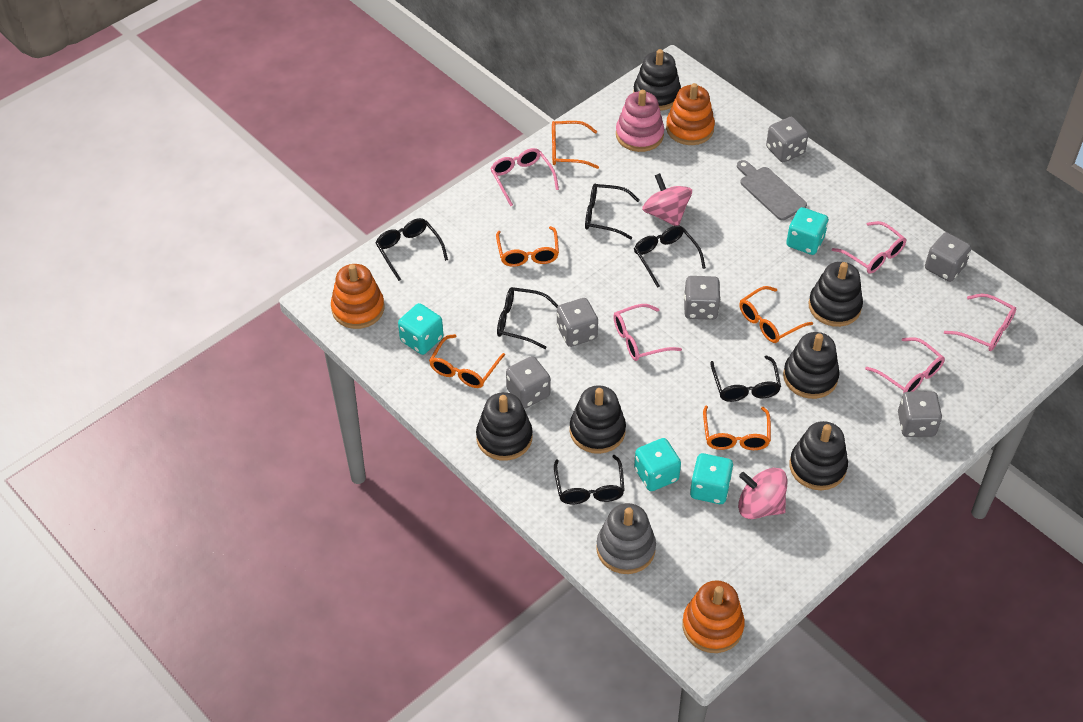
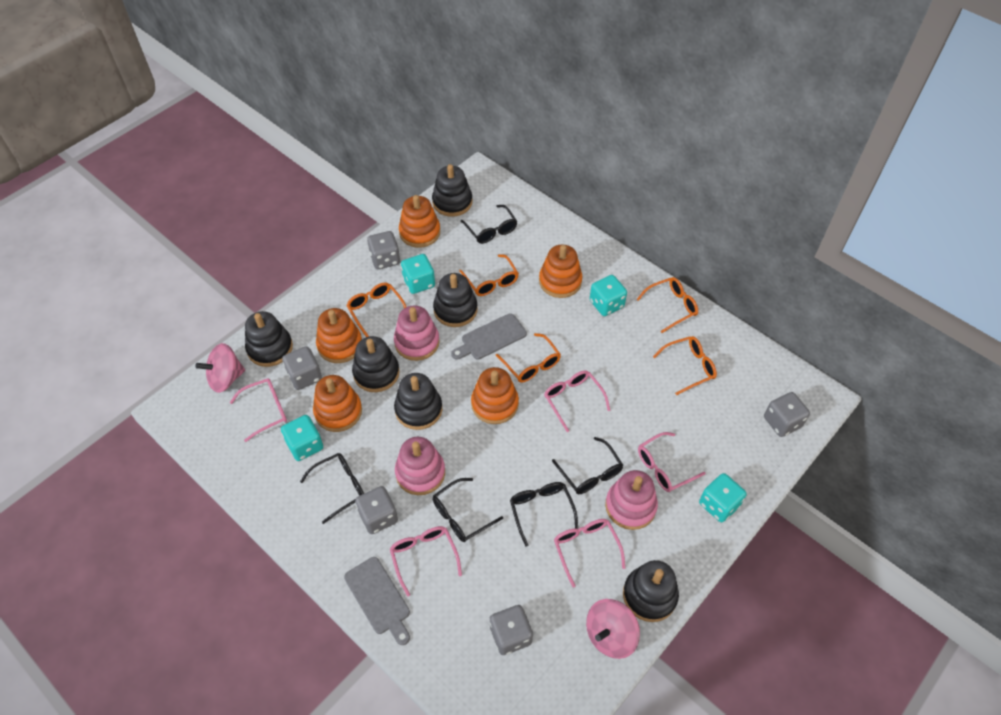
black glasses: 6 -> 5
grey cutting board: 1 -> 2
grey dice: 6 -> 5
grey stacking toy: 1 -> 0
orange stacking toy: 3 -> 5
pink stacking toy: 1 -> 3

